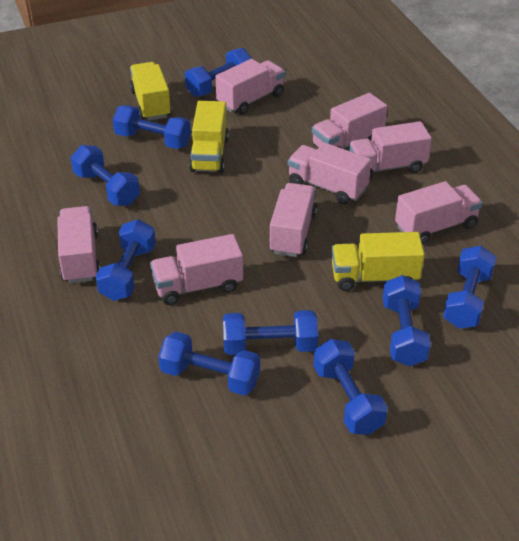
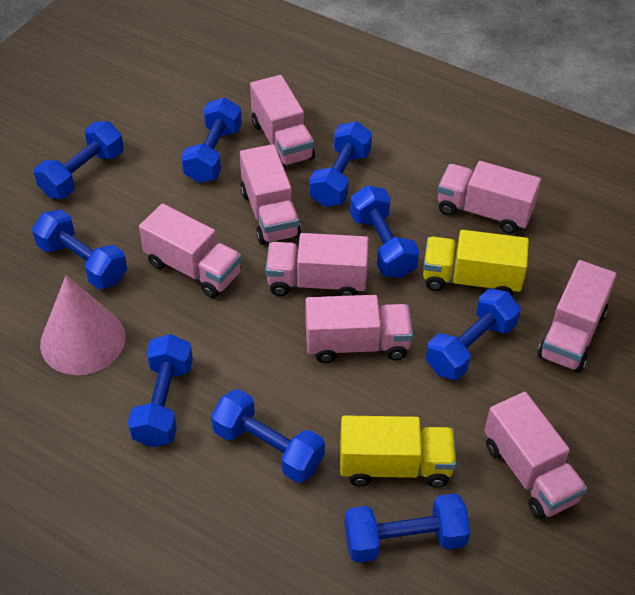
pink cone: 0 -> 1
yellow truck: 3 -> 2

